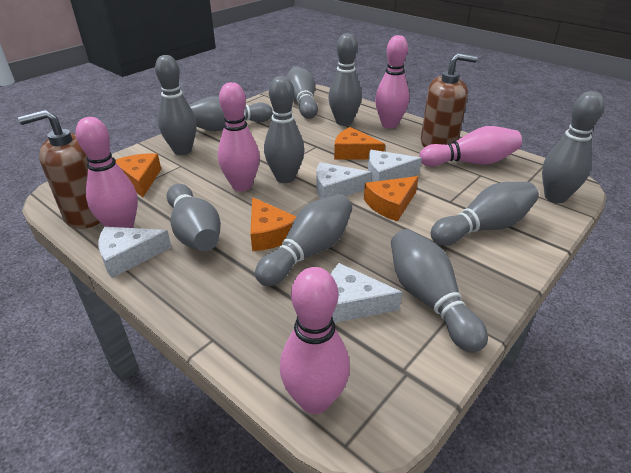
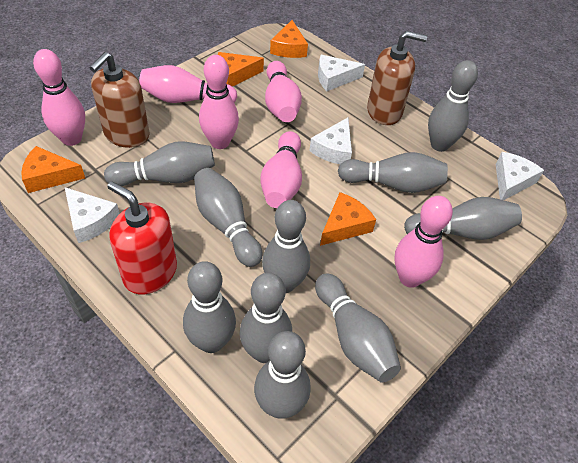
pink bowling pin: 5 -> 6
red soap dispenser: 0 -> 1

